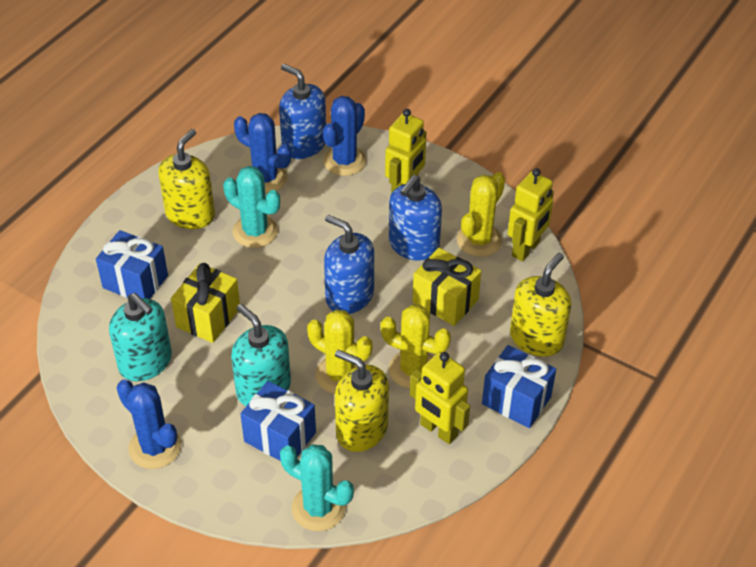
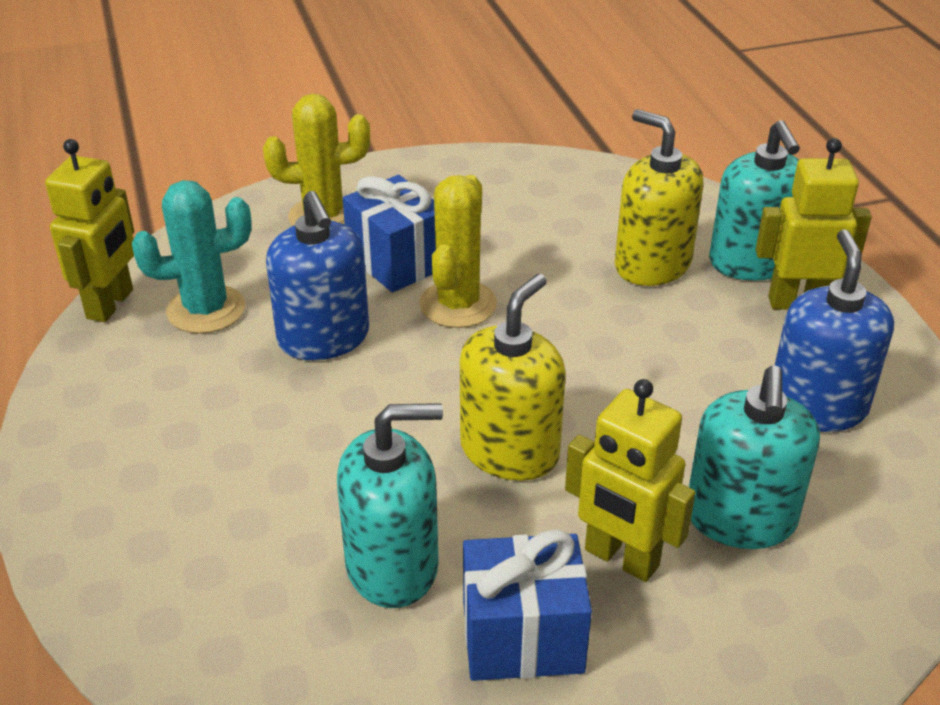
blue cactus: 3 -> 0
blue gift: 3 -> 2
blue soap dispenser: 3 -> 2
turquoise cactus: 2 -> 1
turquoise soap dispenser: 2 -> 3
yellow cactus: 3 -> 2
yellow gift: 2 -> 0
yellow soap dispenser: 3 -> 2

